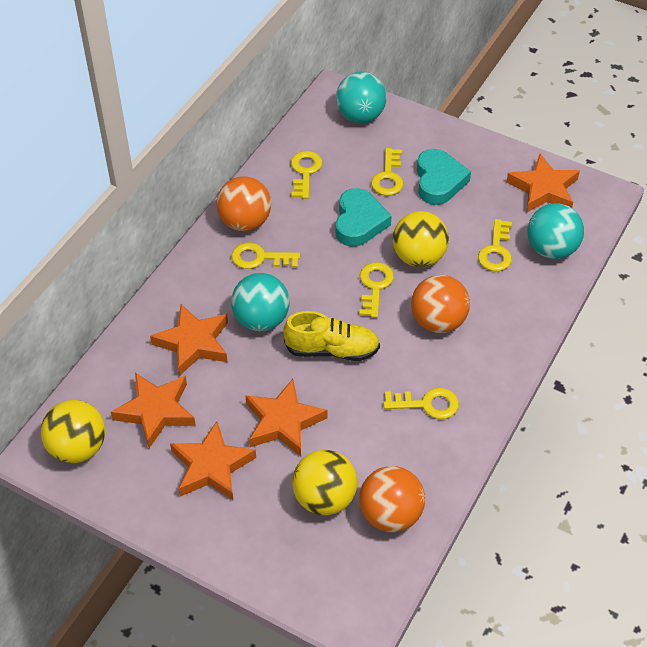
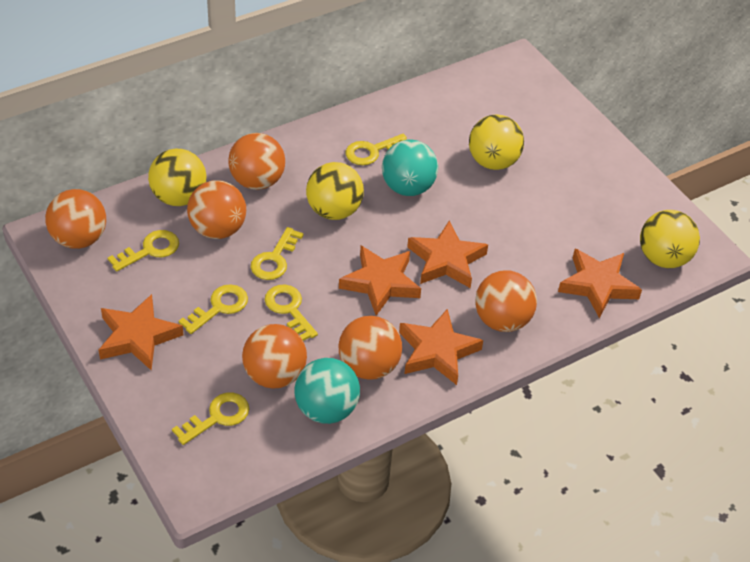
orange ball: 3 -> 6
turquoise ball: 3 -> 2
turquoise heart: 2 -> 0
yellow ball: 3 -> 4
yellow shoe: 1 -> 0

